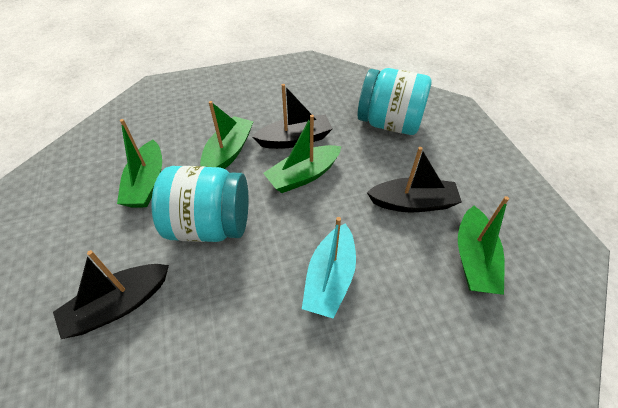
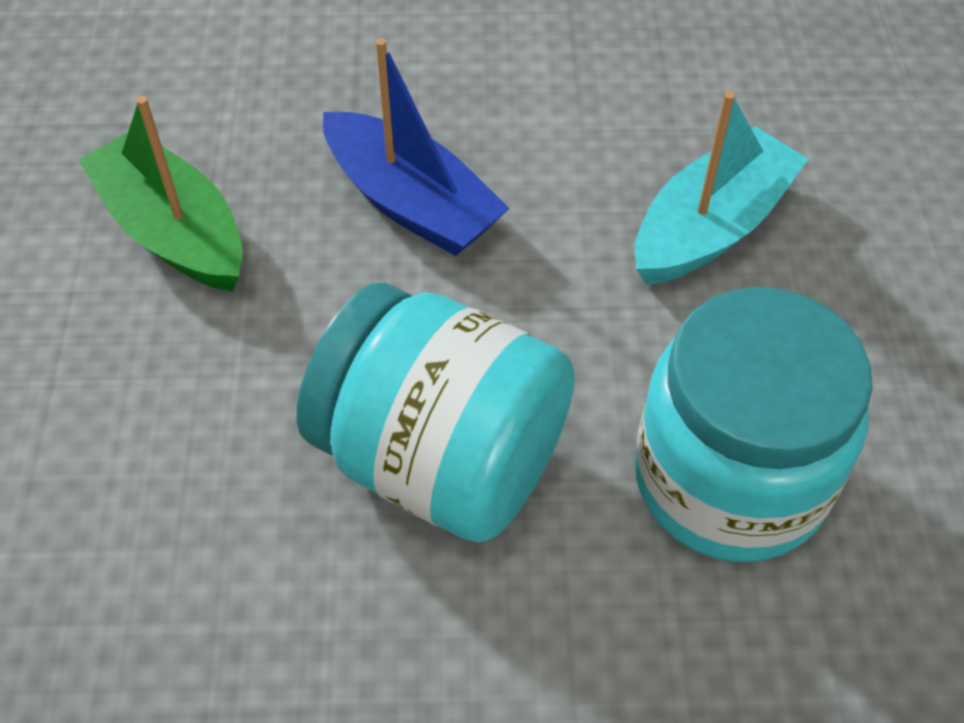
black boat: 3 -> 0
blue boat: 0 -> 1
green boat: 4 -> 1

